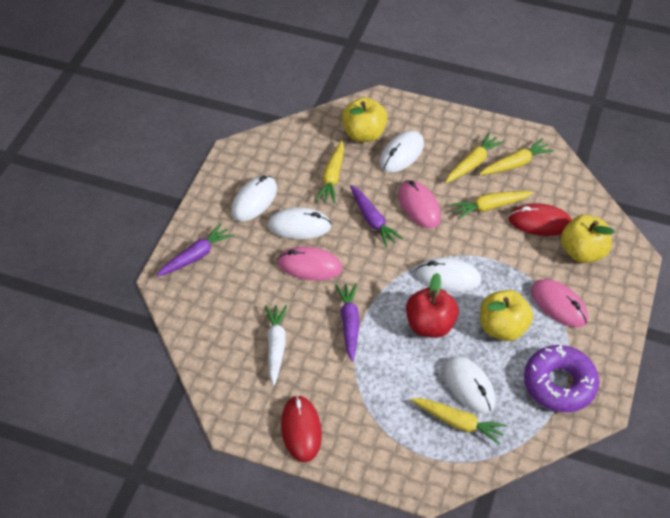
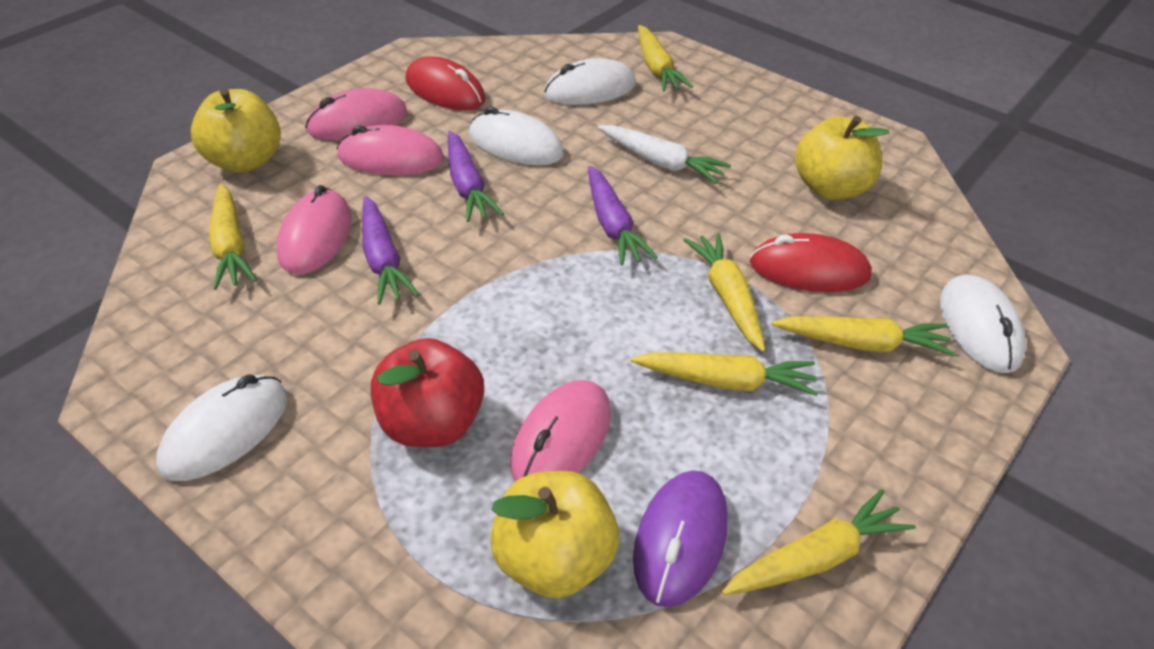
pink mouse: 3 -> 4
purple donut: 1 -> 0
purple mouse: 0 -> 1
white mouse: 5 -> 4
yellow carrot: 5 -> 6

